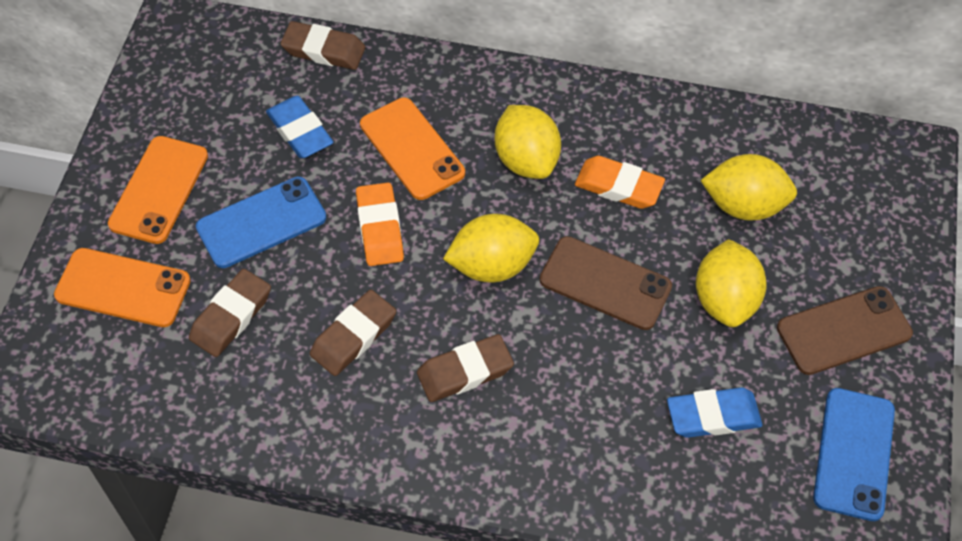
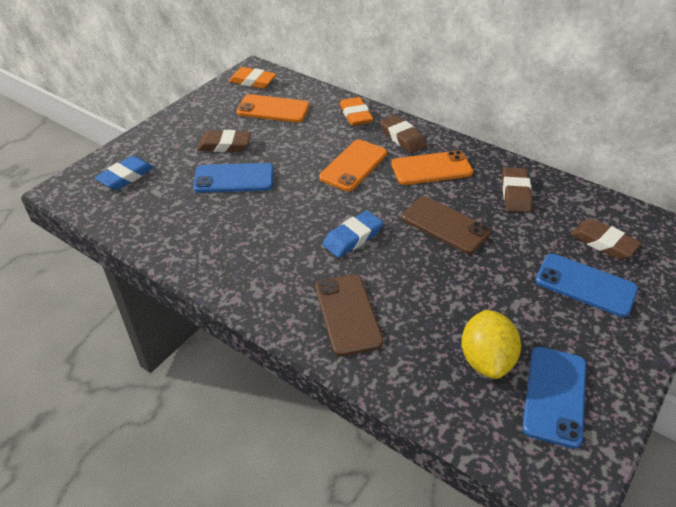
blue phone: 2 -> 3
yellow lemon: 4 -> 1

